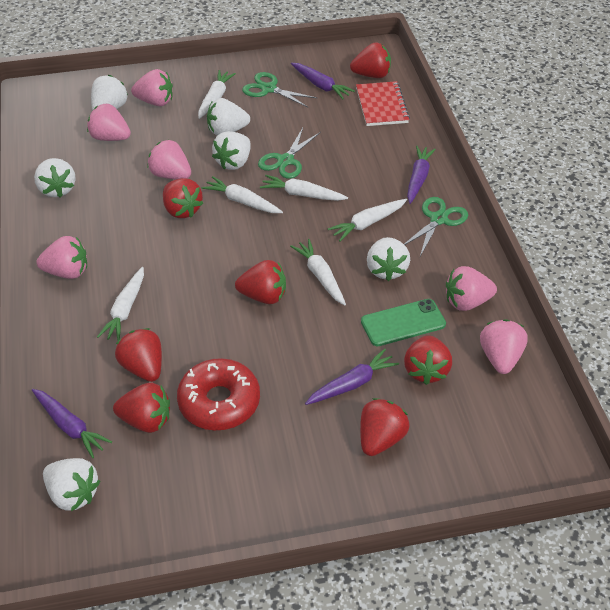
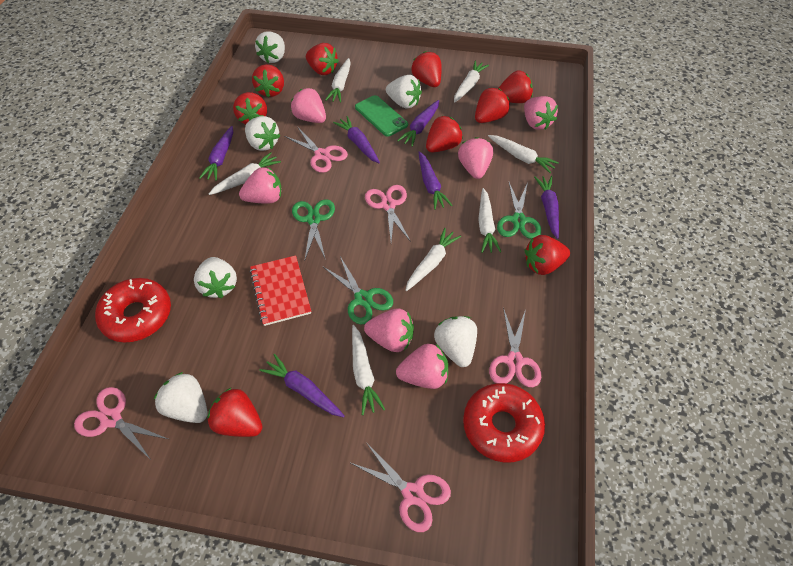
pink scissors: 0 -> 5
purple carrot: 4 -> 6
red donut: 1 -> 2
red strawberry: 7 -> 9
white carrot: 6 -> 7

